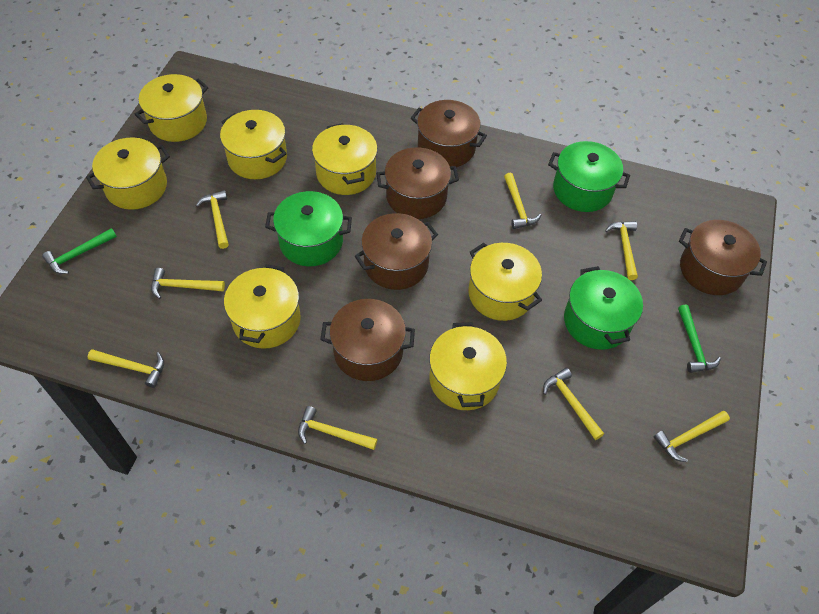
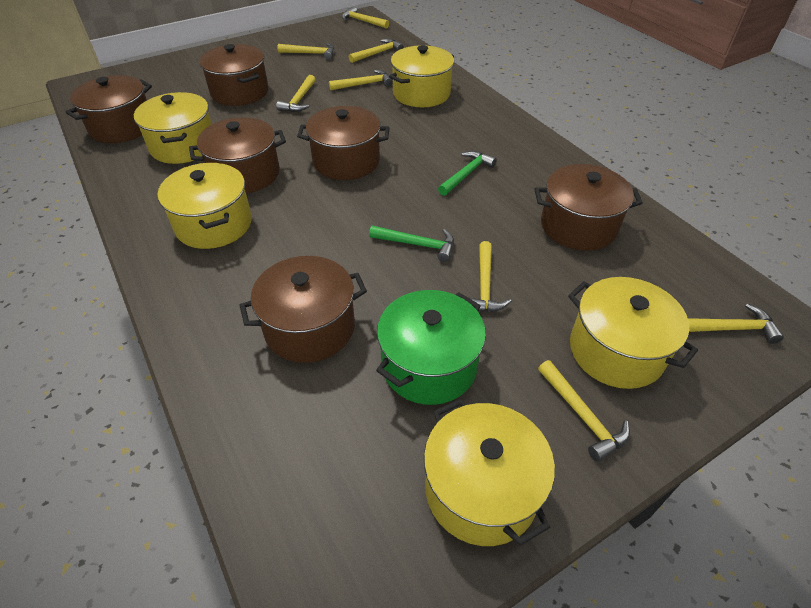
brown pot: 5 -> 6
green pot: 3 -> 1
yellow pot: 7 -> 5

